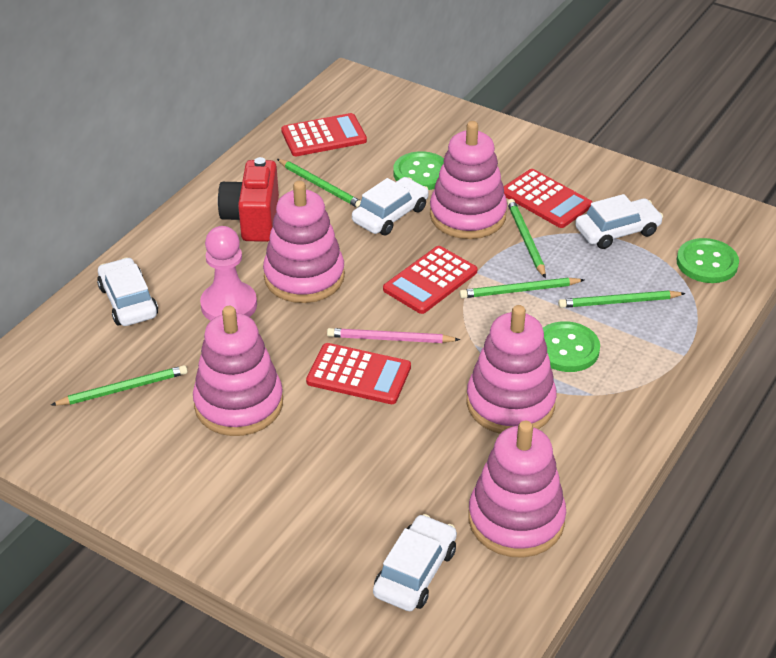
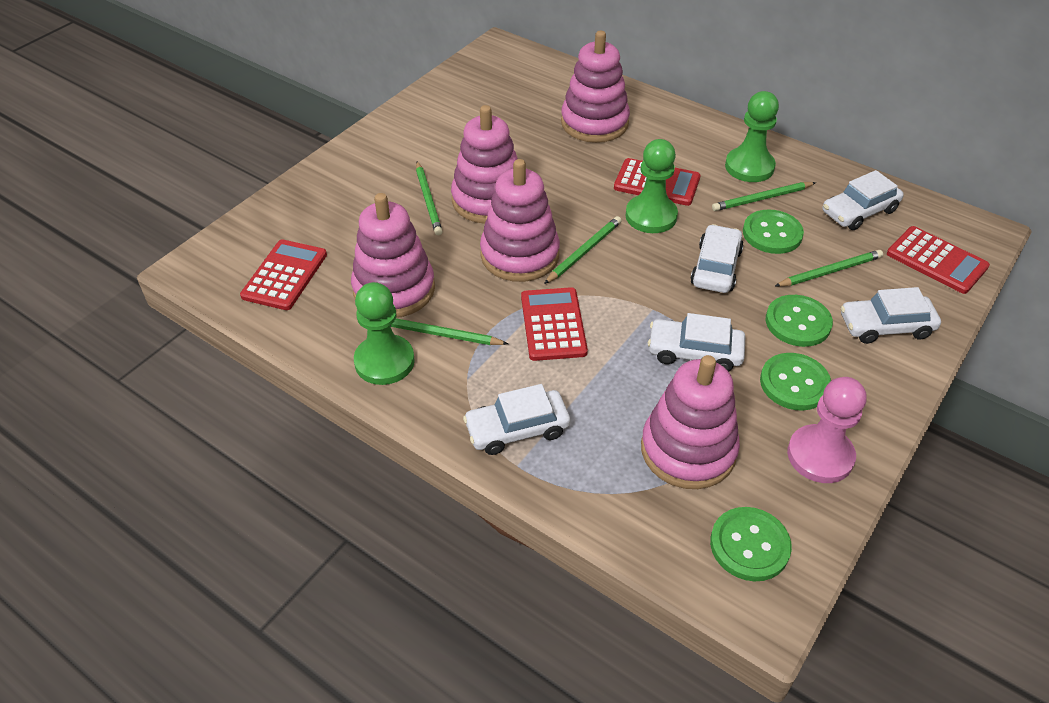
green button: 3 -> 4
green pawn: 0 -> 3
pink pencil: 1 -> 0
red camera: 1 -> 0
white car: 4 -> 5

